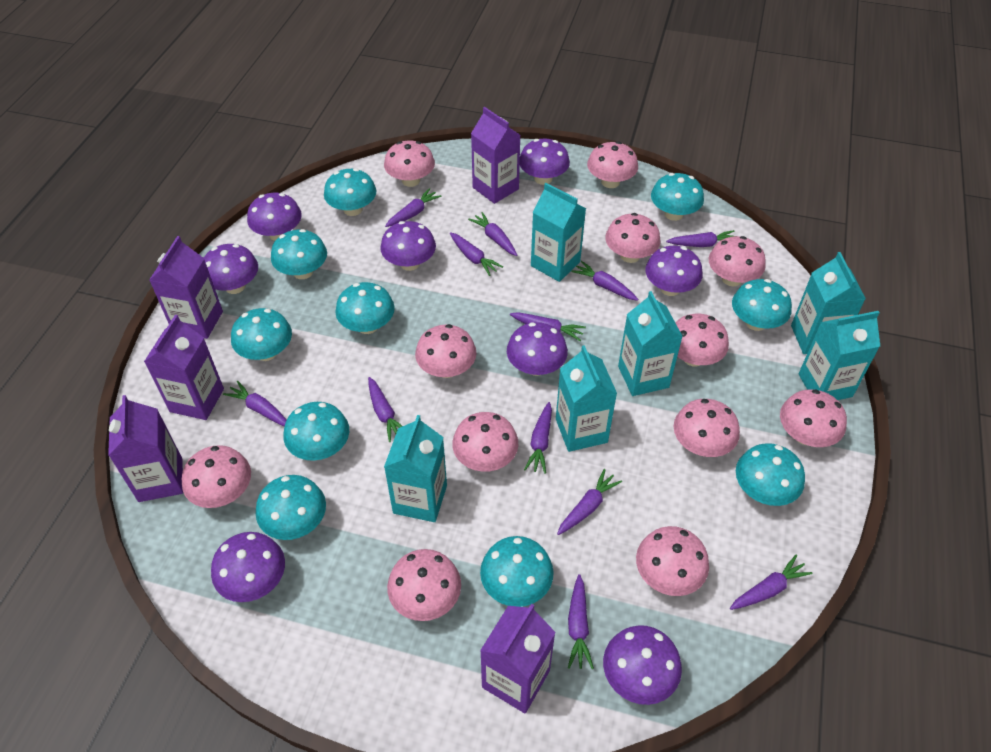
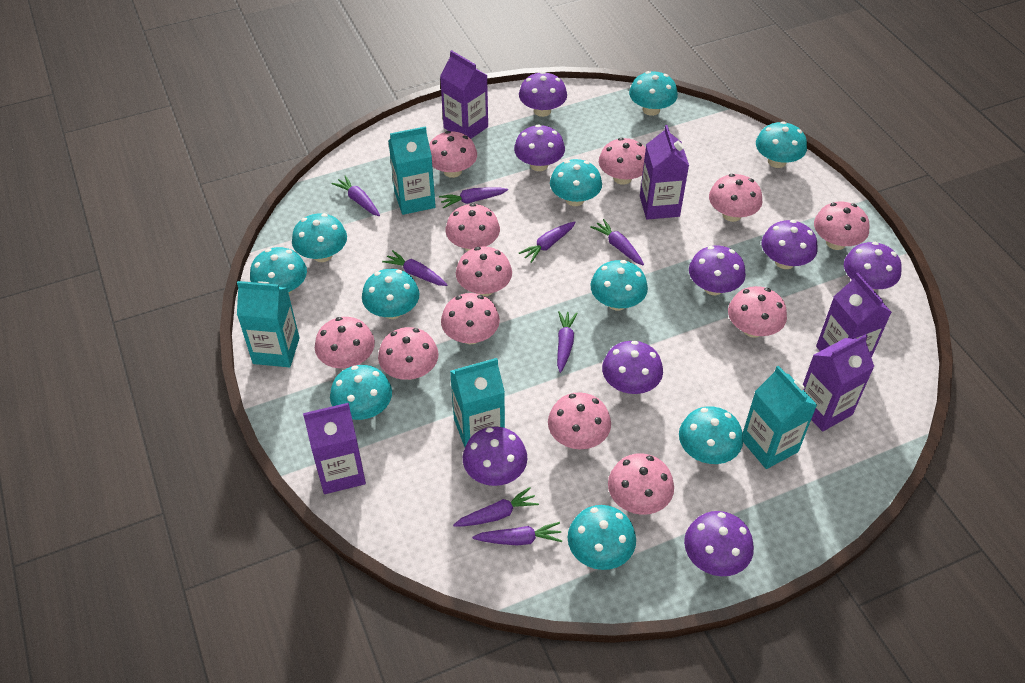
purple carrot: 12 -> 8
turquoise carton: 6 -> 4

